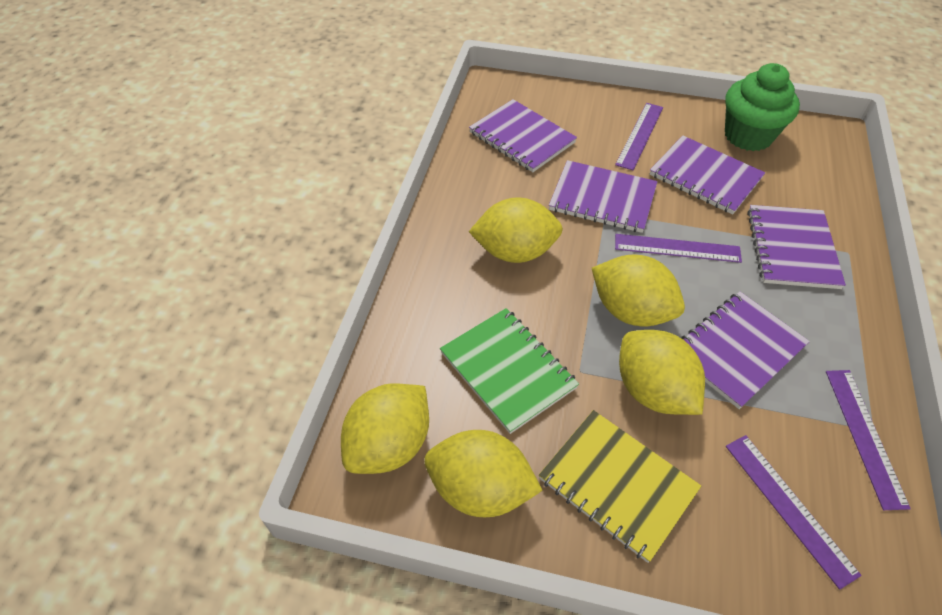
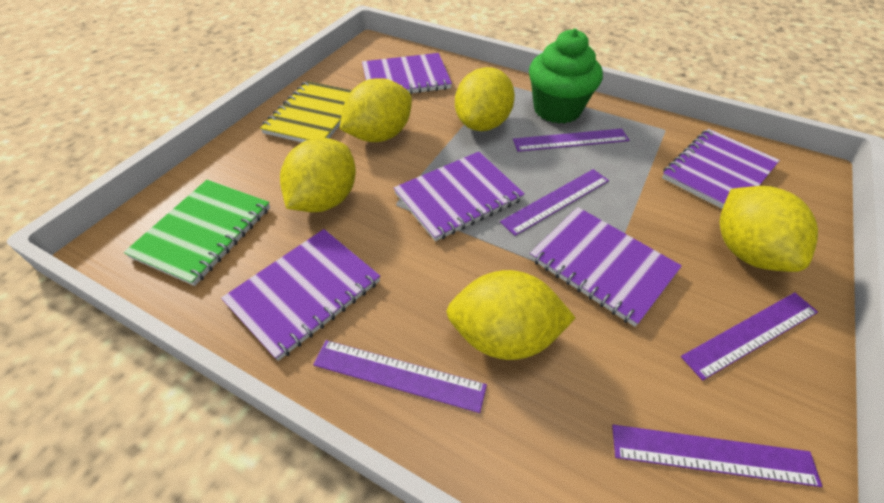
purple ruler: 4 -> 5

